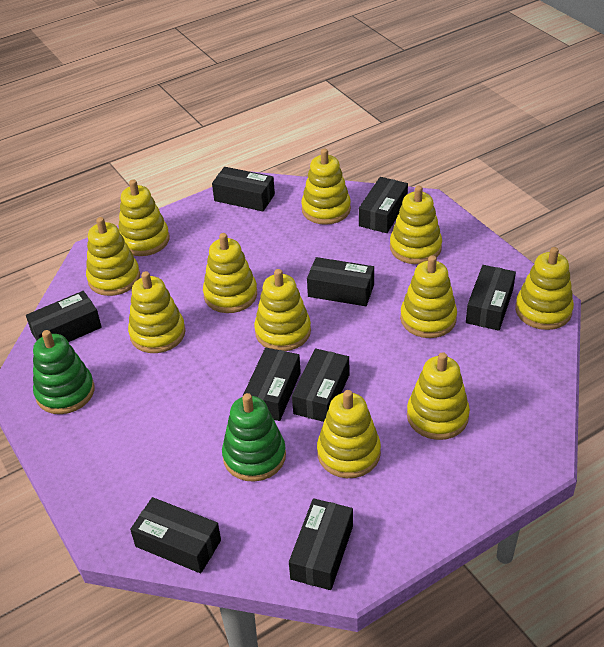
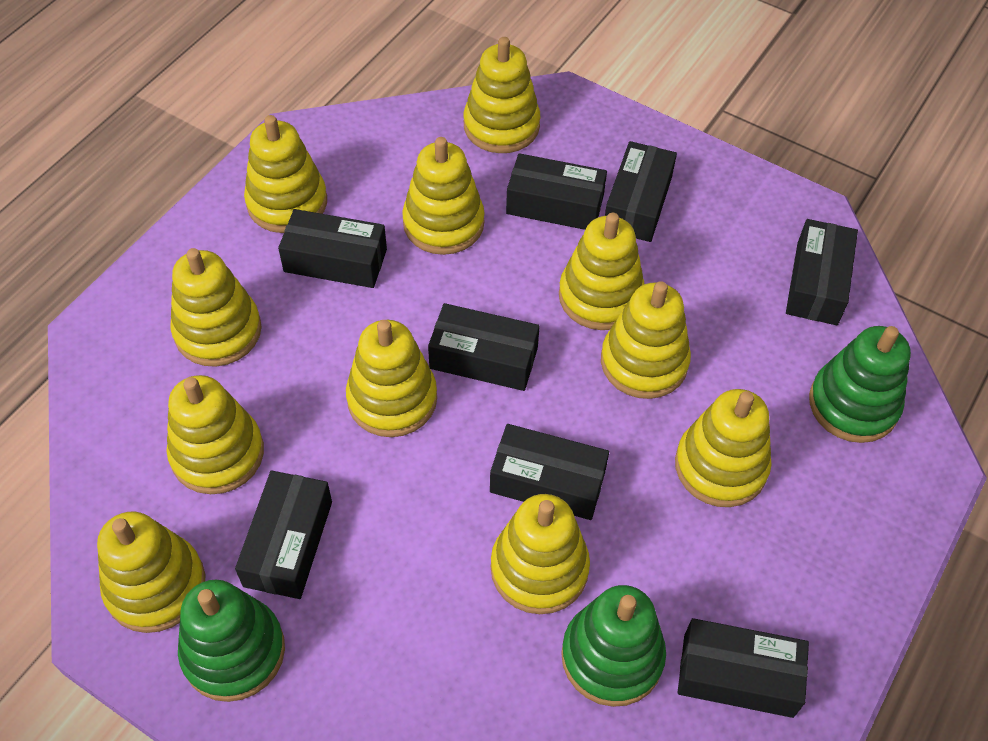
black box: 9 -> 8
green stacking toy: 2 -> 3

